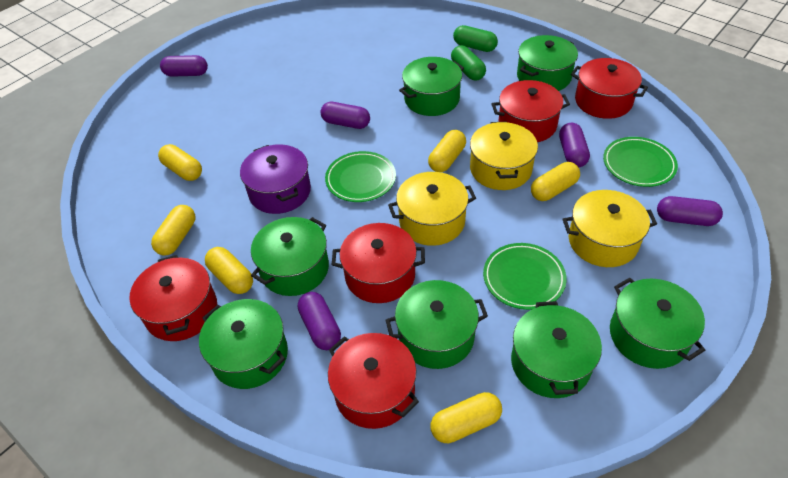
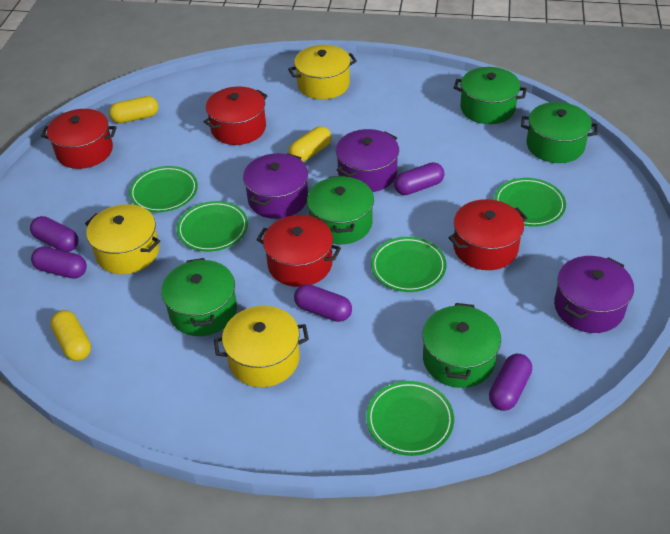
green capsule: 2 -> 0
green plate: 3 -> 5
green pot: 7 -> 5
purple pot: 1 -> 3
red pot: 5 -> 4
yellow capsule: 6 -> 3

